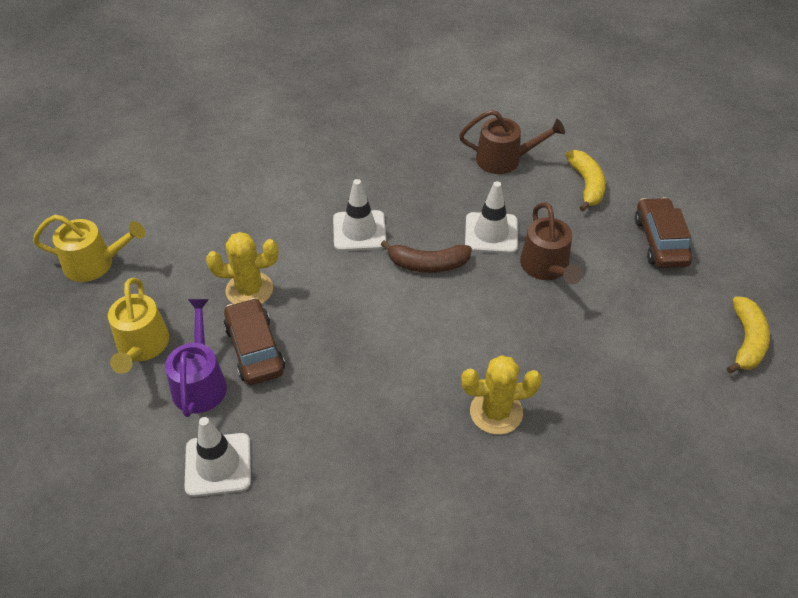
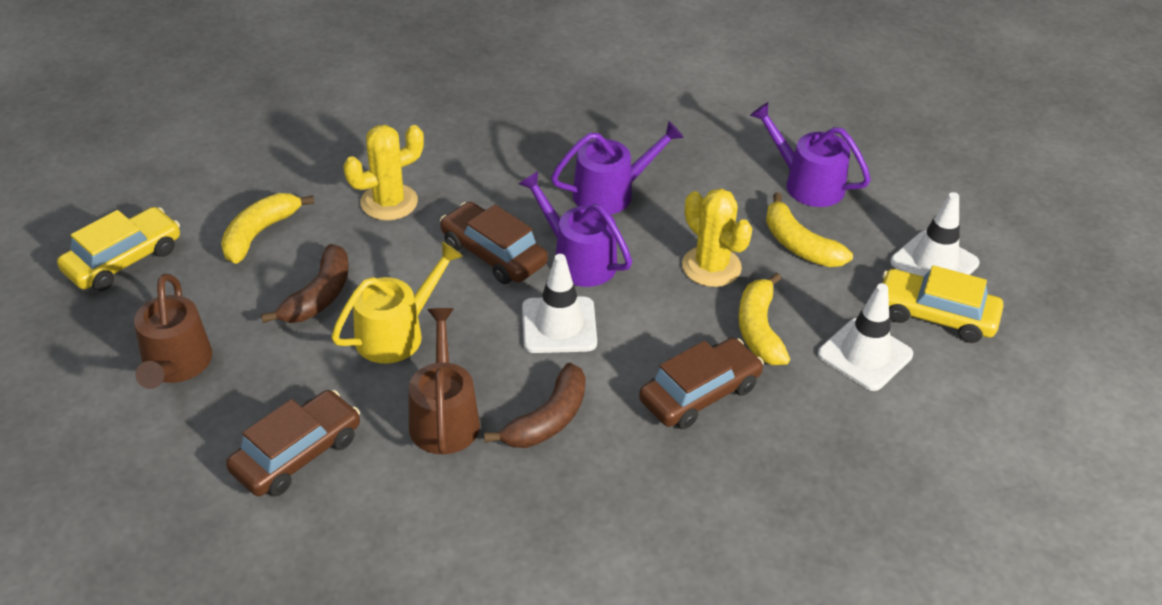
brown banana: 1 -> 2
brown car: 2 -> 3
purple watering can: 1 -> 3
yellow banana: 2 -> 3
yellow car: 0 -> 2
yellow watering can: 2 -> 1

